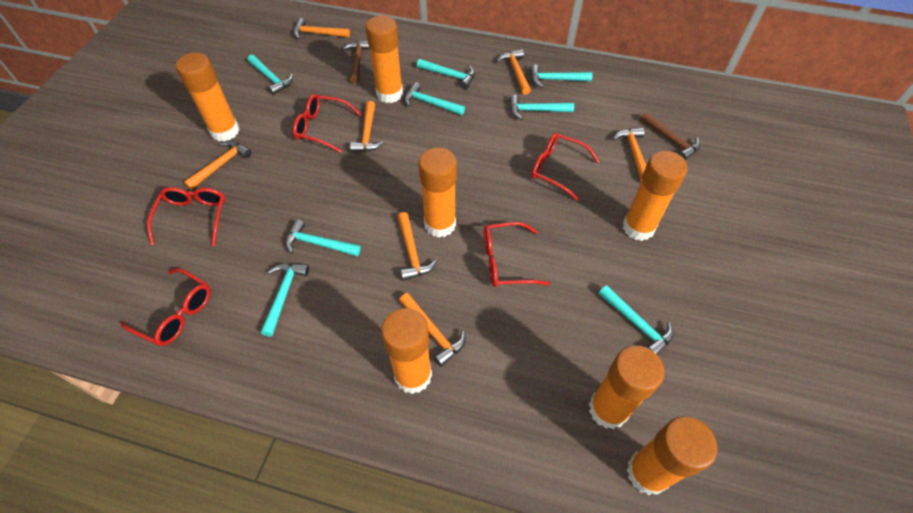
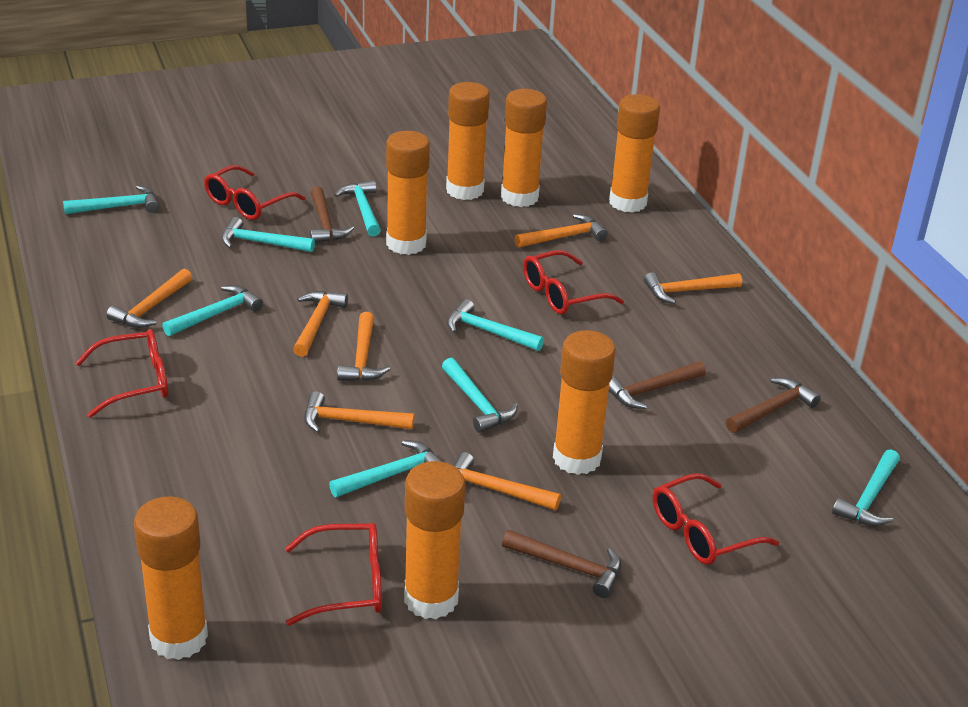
brown hammer: 2 -> 4

